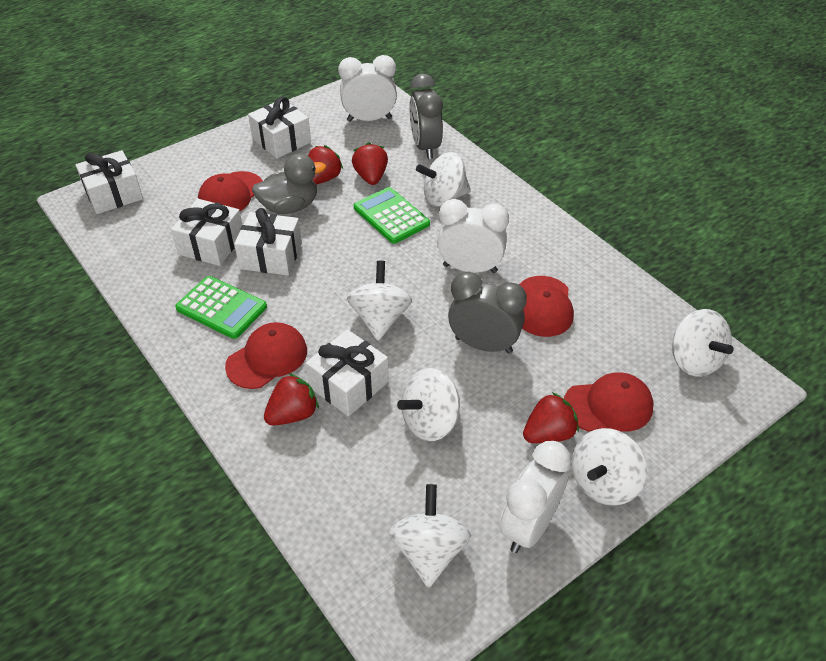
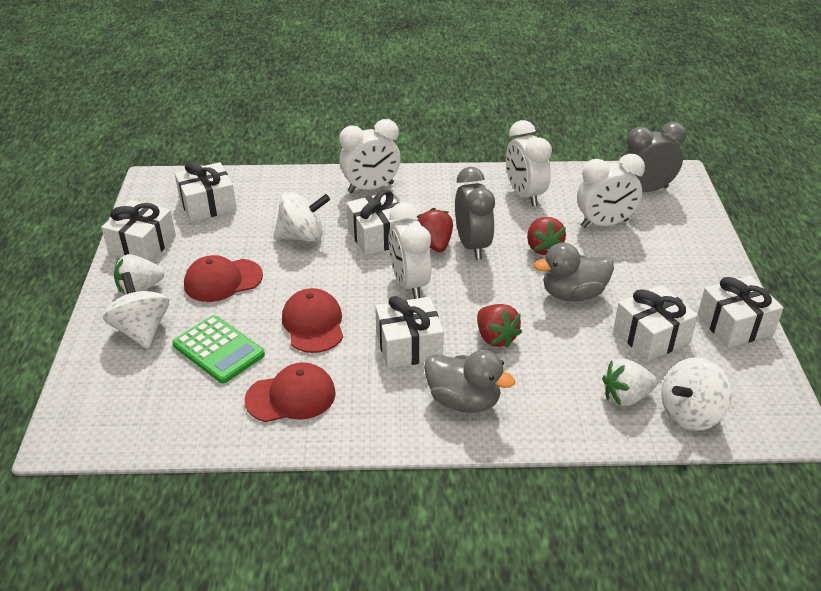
green calculator: 2 -> 1
grey duck: 1 -> 2
red cap: 4 -> 3
red strawberry: 4 -> 3
white clock: 3 -> 4
white gift: 5 -> 6
white spinning top: 6 -> 3
white strawberry: 0 -> 2

